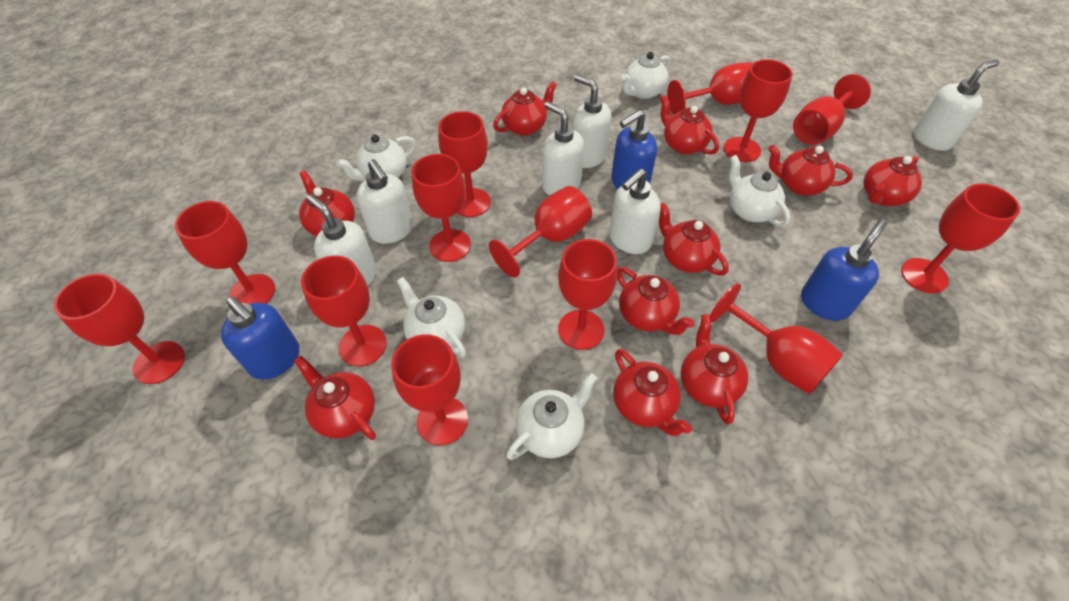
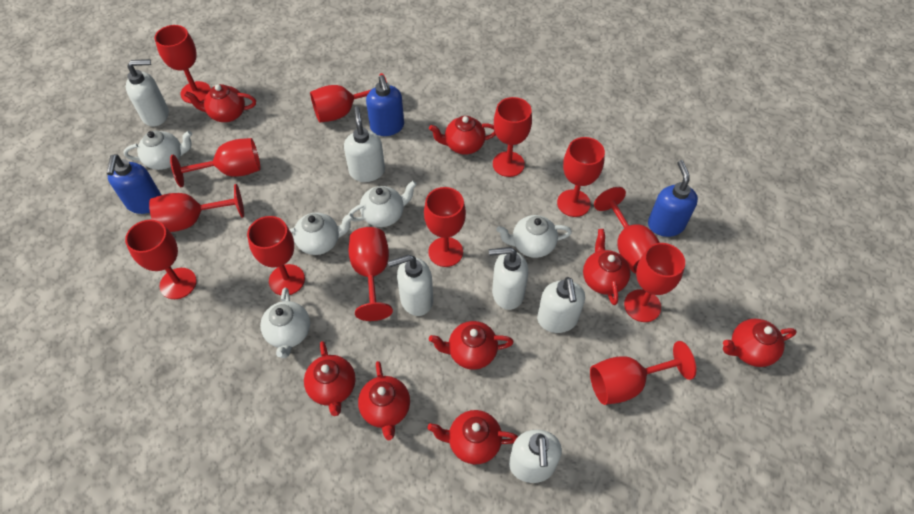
red teapot: 10 -> 8

